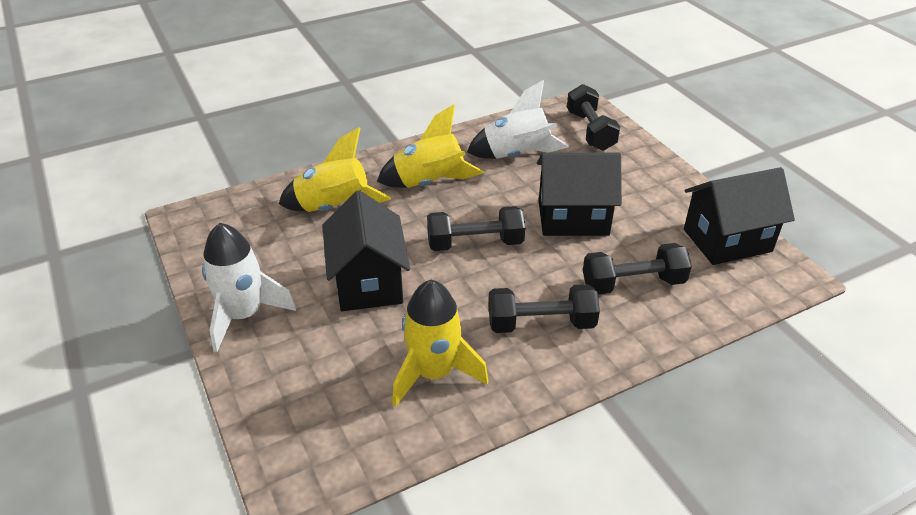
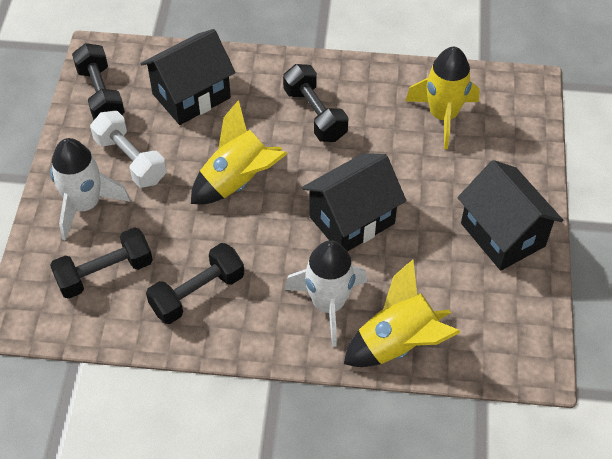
white dumbbell: 0 -> 1

